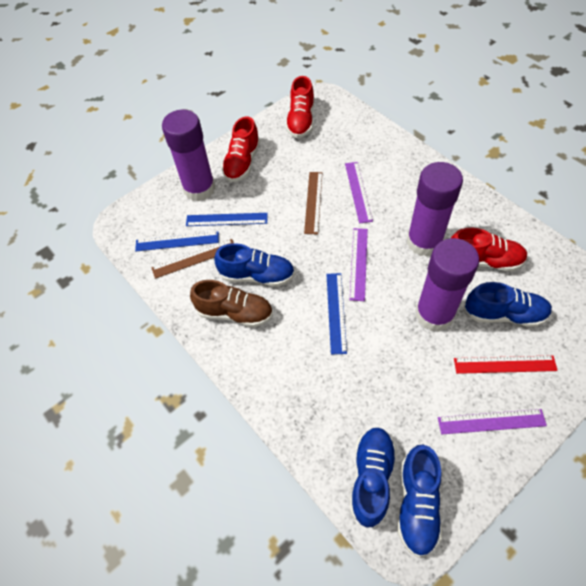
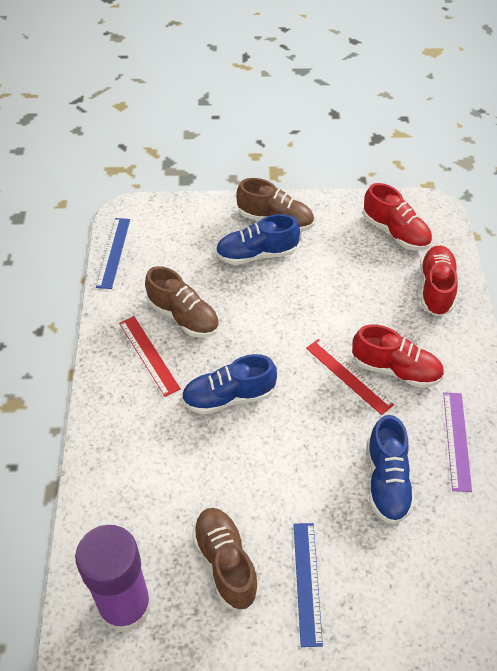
blue ruler: 3 -> 2
blue shoe: 4 -> 3
brown ruler: 2 -> 0
brown shoe: 1 -> 3
purple glue stick: 3 -> 1
purple ruler: 3 -> 1
red ruler: 1 -> 2

